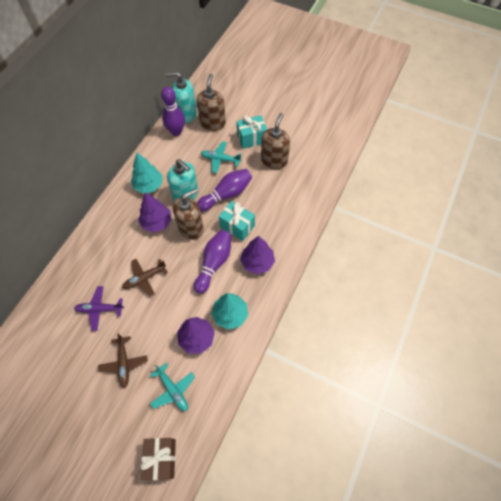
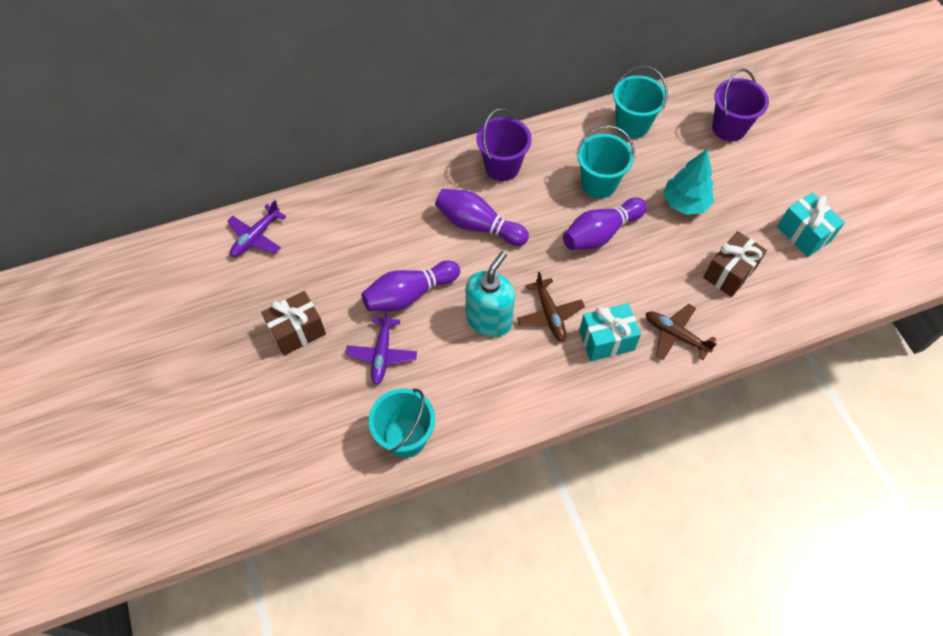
brown gift: 1 -> 2
brown soap dispenser: 3 -> 0
purple bucket: 0 -> 2
purple plane: 1 -> 2
purple tree: 3 -> 0
turquoise bucket: 0 -> 3
turquoise plane: 2 -> 0
turquoise soap dispenser: 2 -> 1
turquoise tree: 2 -> 1

